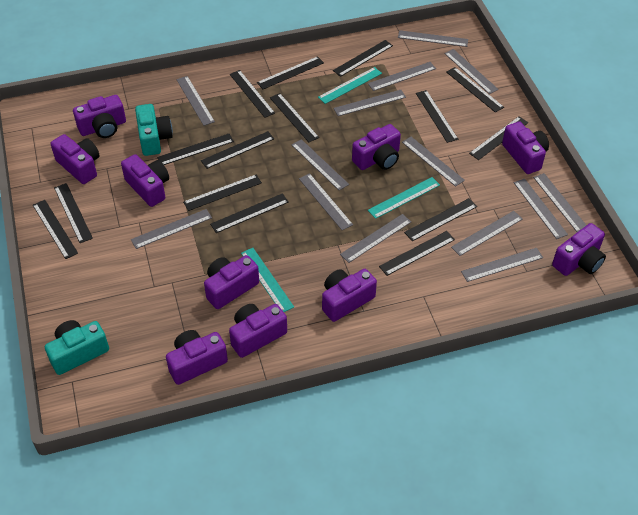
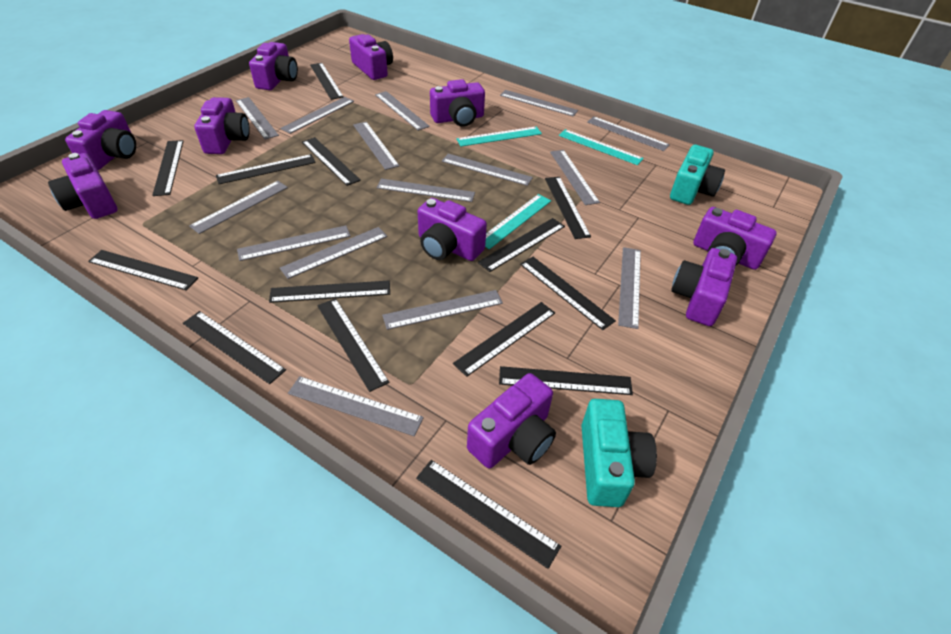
black ruler: 15 -> 14
grey ruler: 14 -> 15

